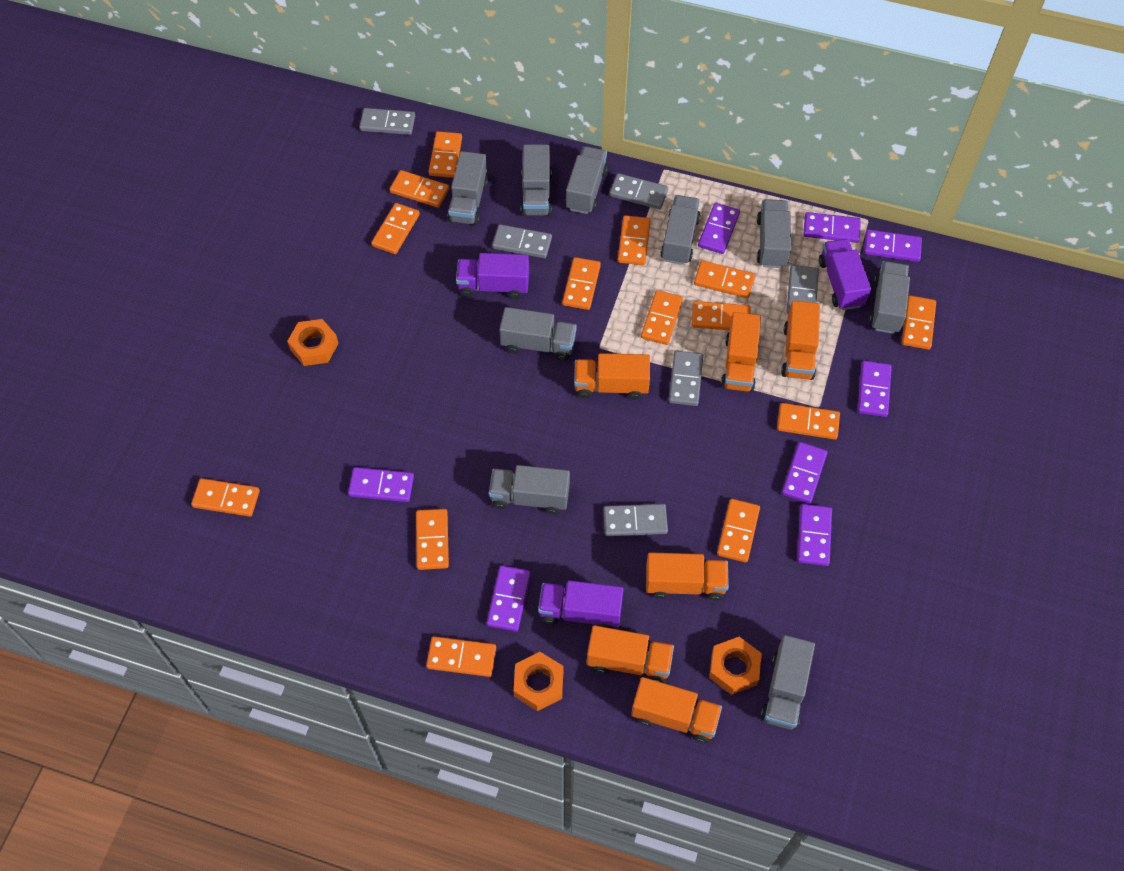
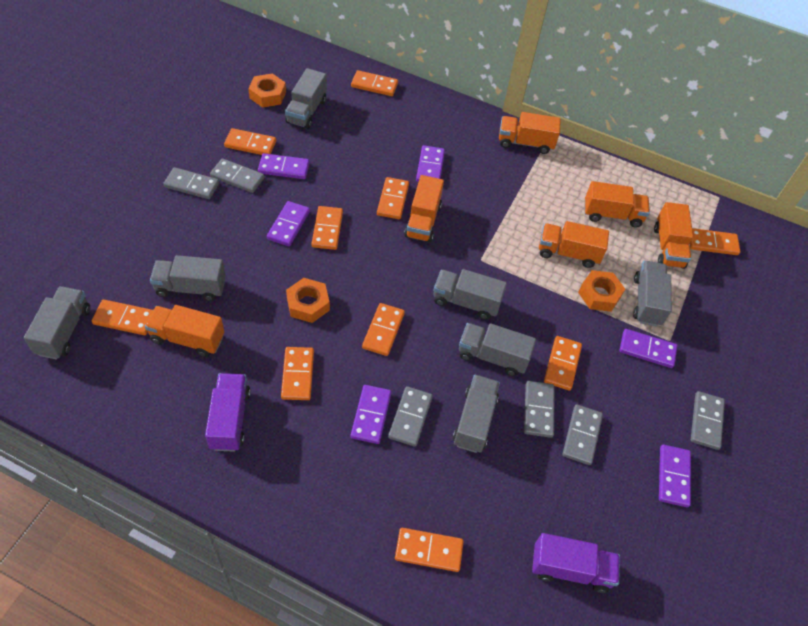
grey truck: 9 -> 7
orange domino: 14 -> 10
purple domino: 8 -> 6
purple truck: 3 -> 2

